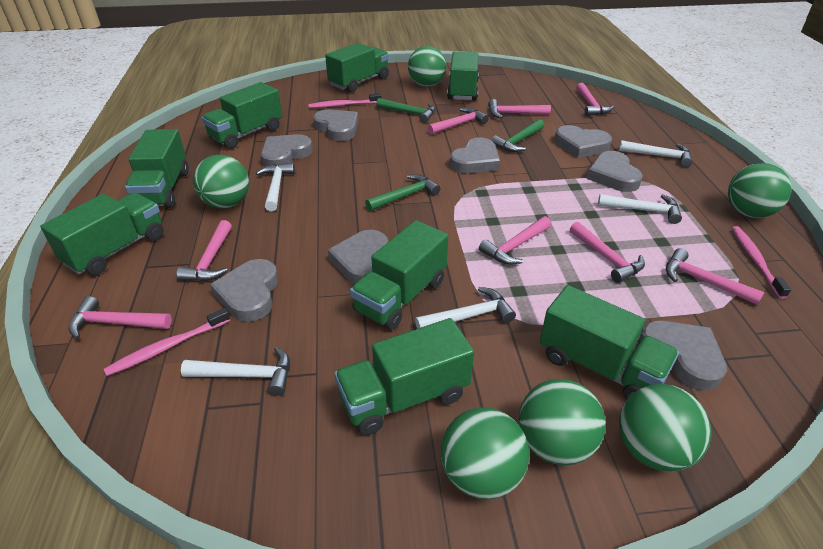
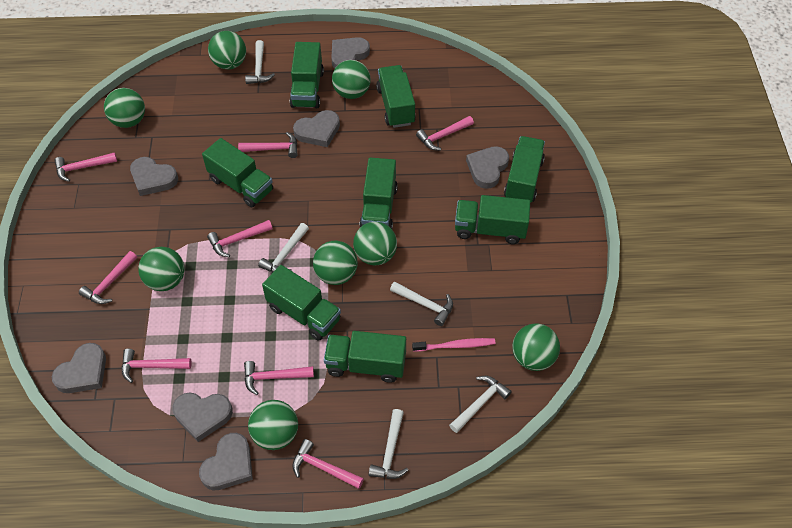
green ball: 6 -> 8
green hammer: 3 -> 0
grey heart: 8 -> 7
pink toothbrush: 3 -> 1

